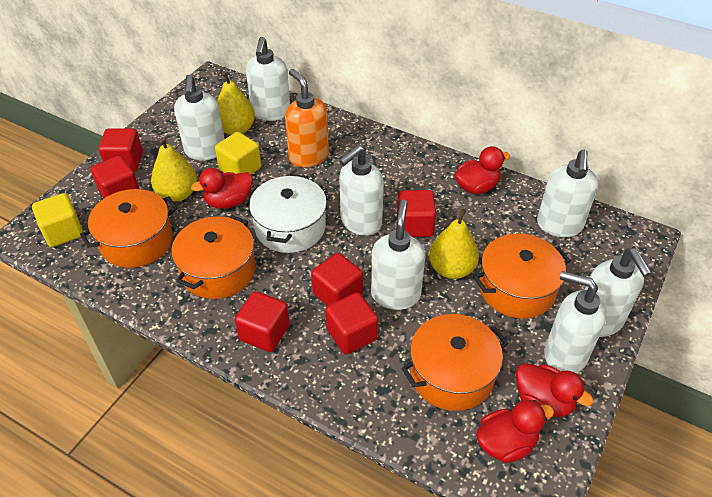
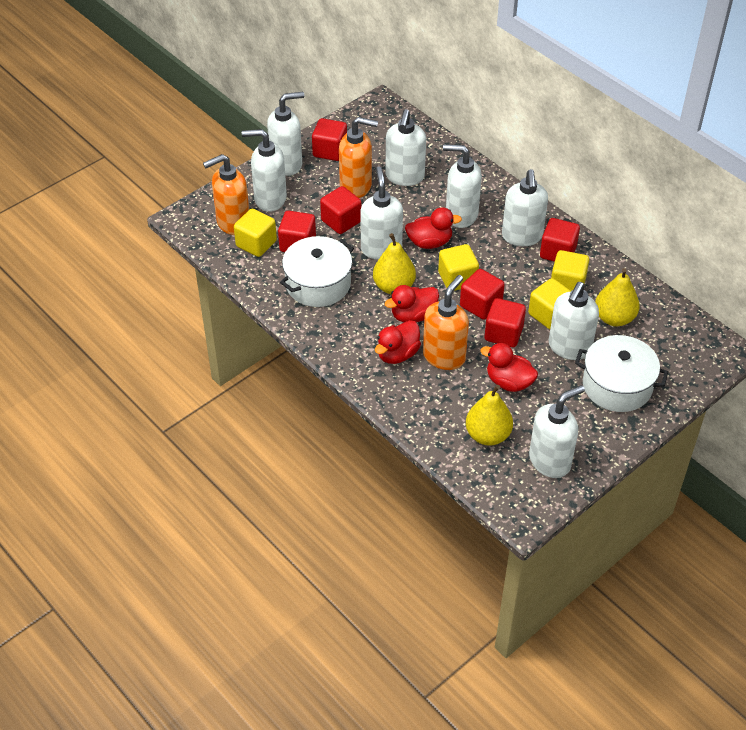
orange pot: 4 -> 0
orange soap dispenser: 1 -> 3
white pot: 1 -> 2
white soap dispenser: 7 -> 8
yellow cube: 2 -> 4

